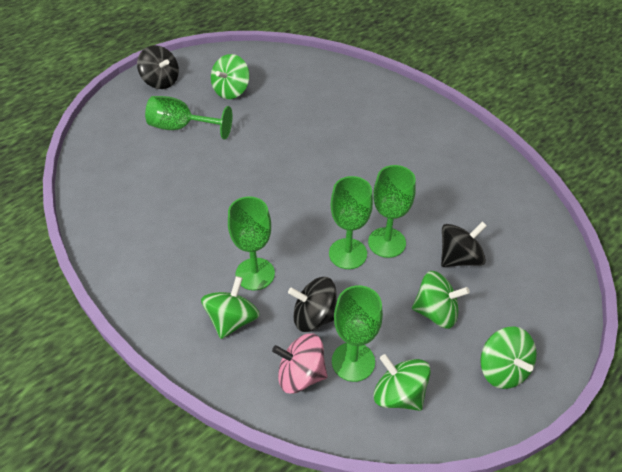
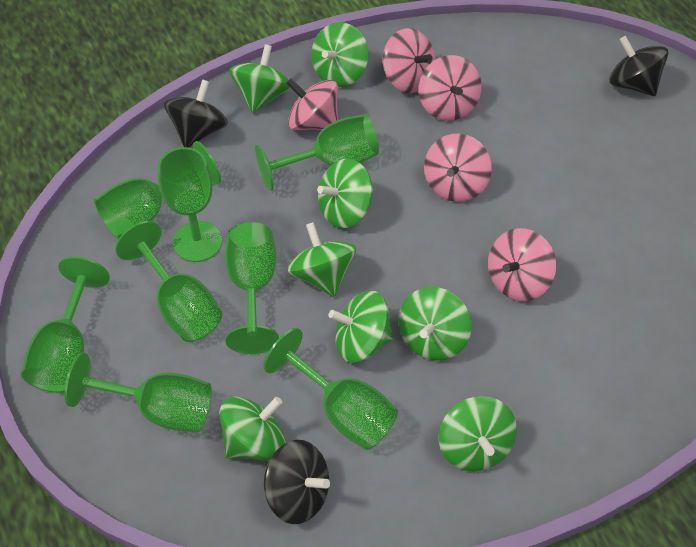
green goblet: 5 -> 8
green spinning top: 5 -> 8
pink spinning top: 1 -> 5

